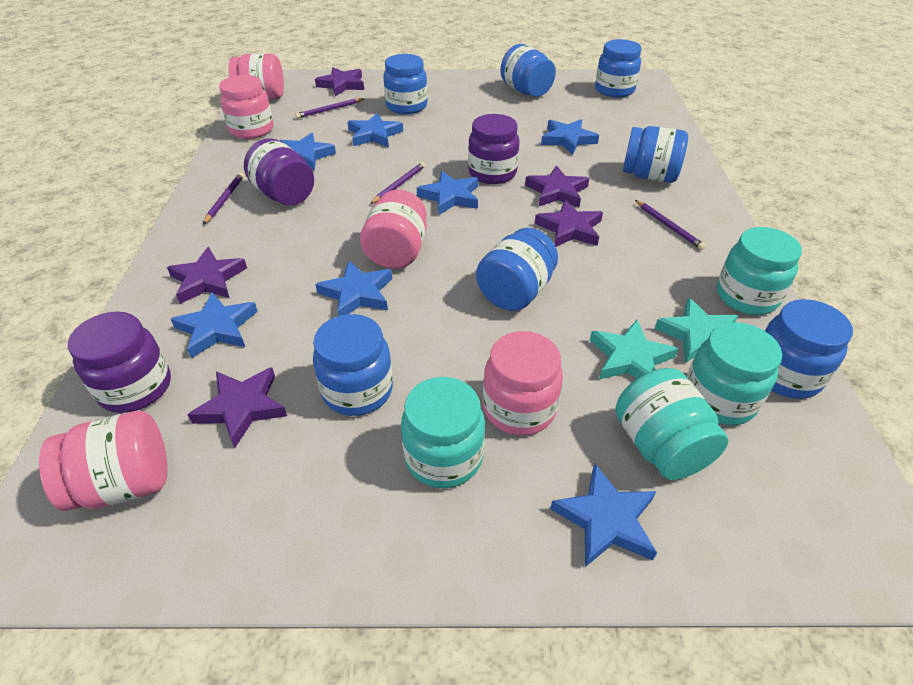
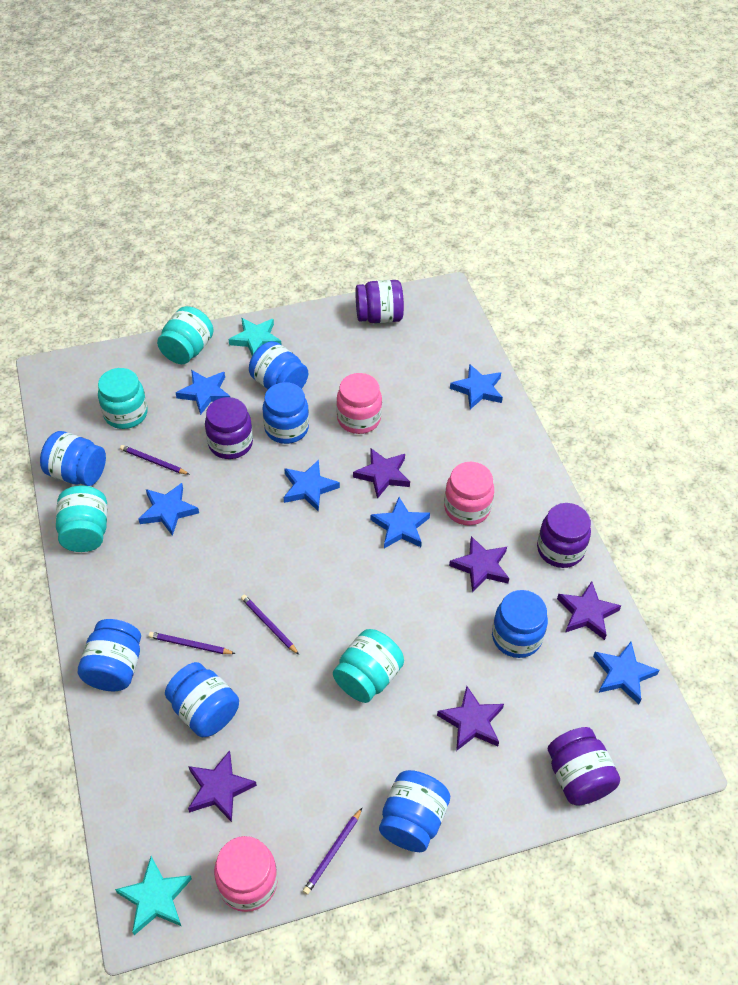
blue star: 7 -> 6
pink jar: 5 -> 3
purple jar: 3 -> 4

